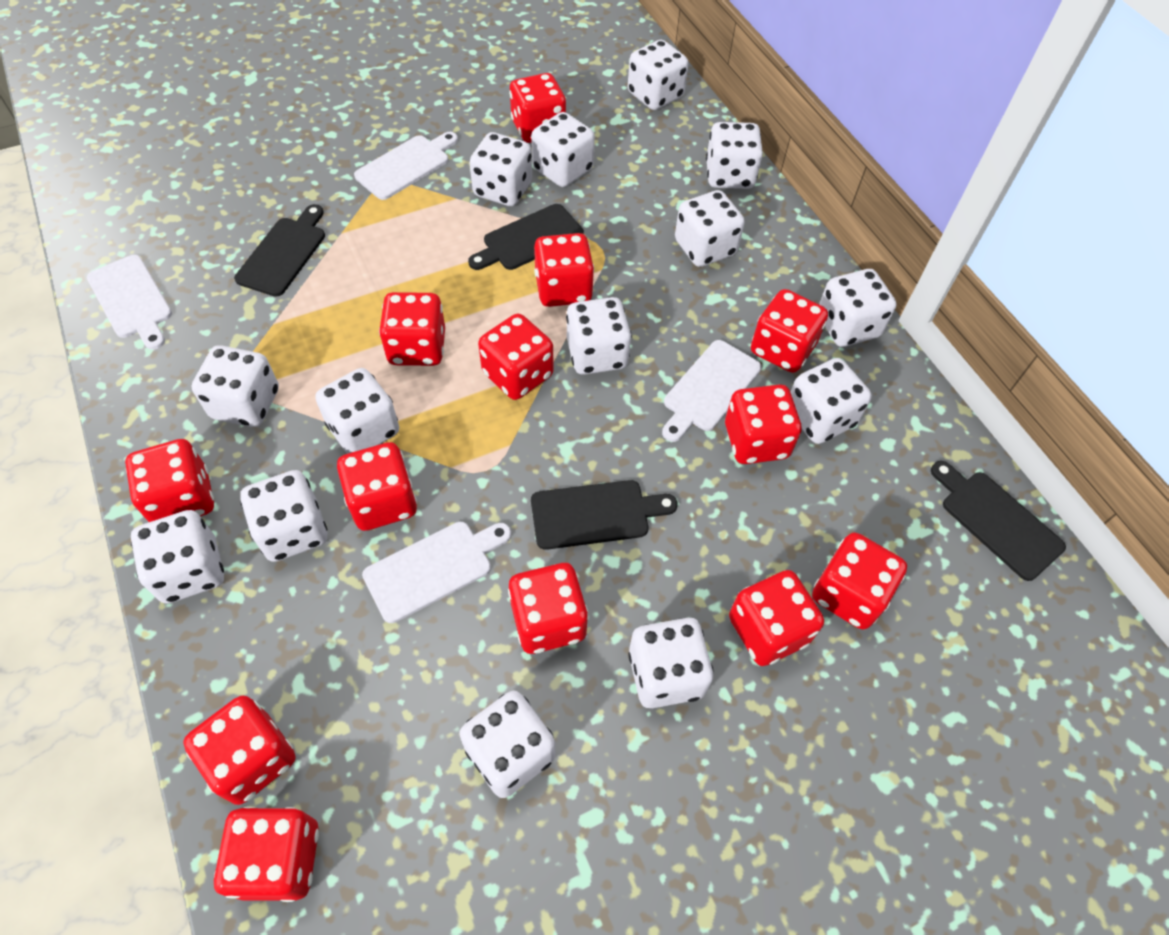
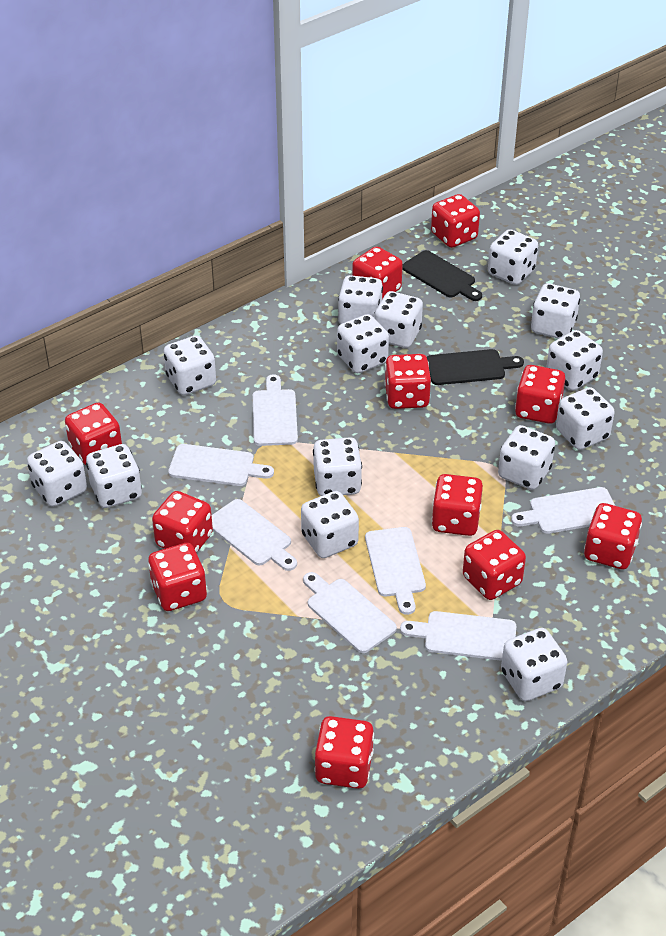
black cutting board: 4 -> 2
red dice: 13 -> 11
white cutting board: 4 -> 7

